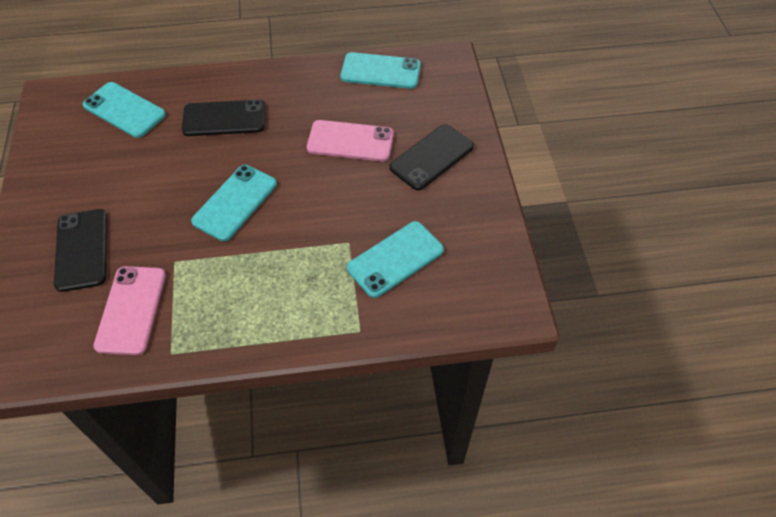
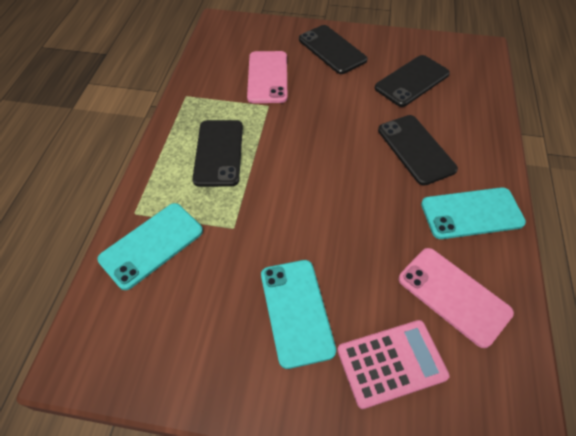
black phone: 3 -> 4
pink calculator: 0 -> 1
turquoise phone: 4 -> 3

